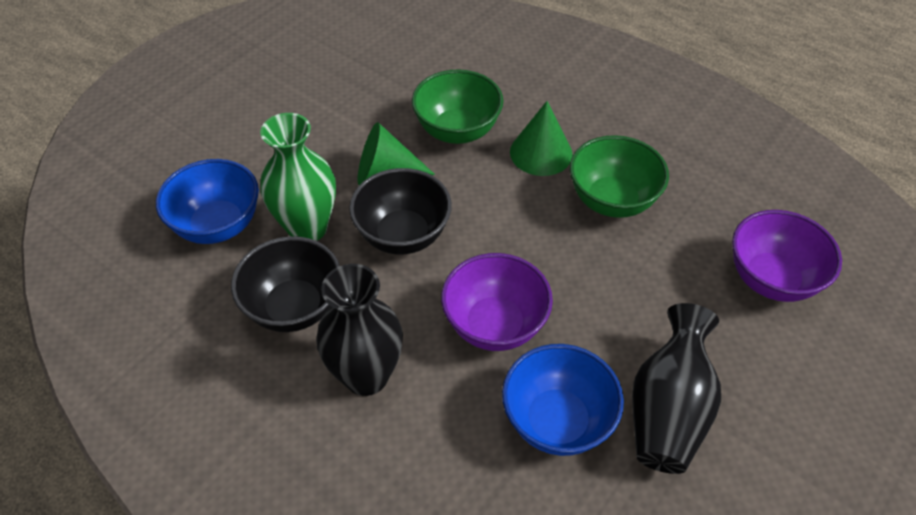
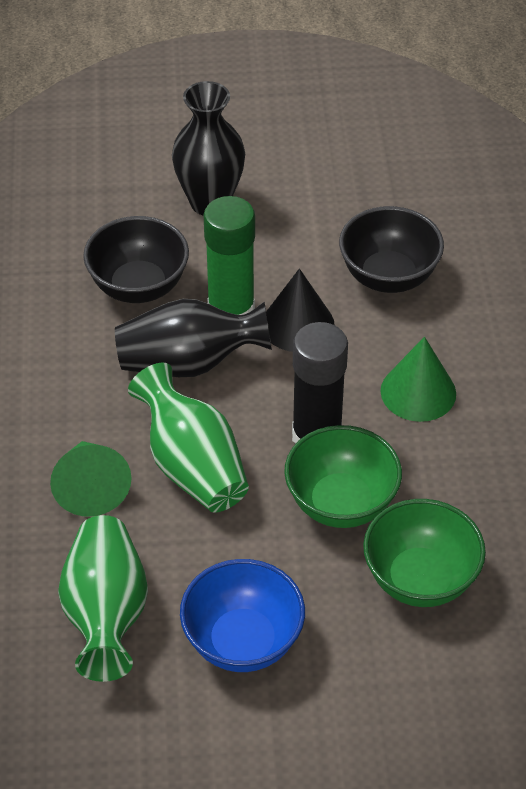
black cone: 0 -> 1
black glue stick: 0 -> 1
blue bowl: 2 -> 1
green glue stick: 0 -> 1
green vase: 1 -> 2
purple bowl: 2 -> 0

